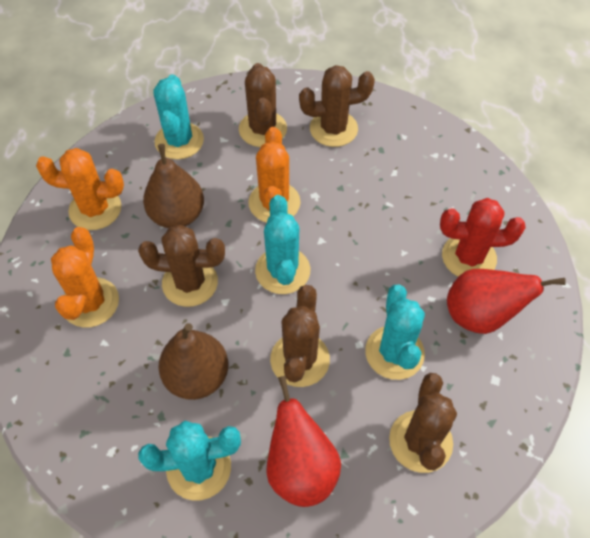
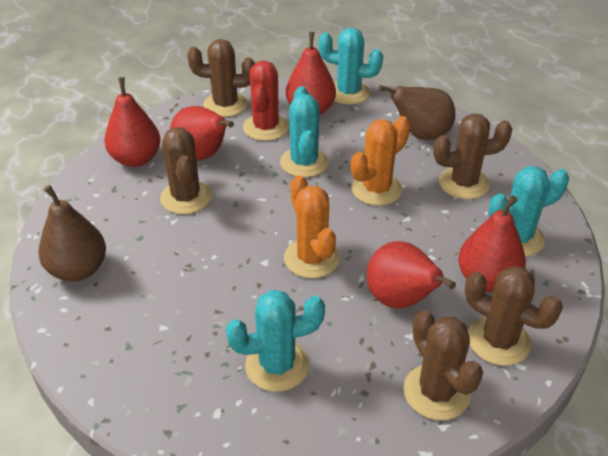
orange cactus: 3 -> 2
red pear: 2 -> 5

